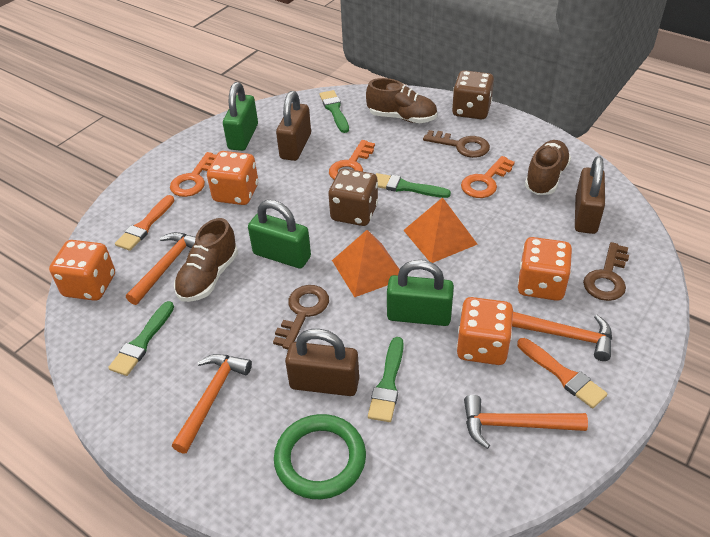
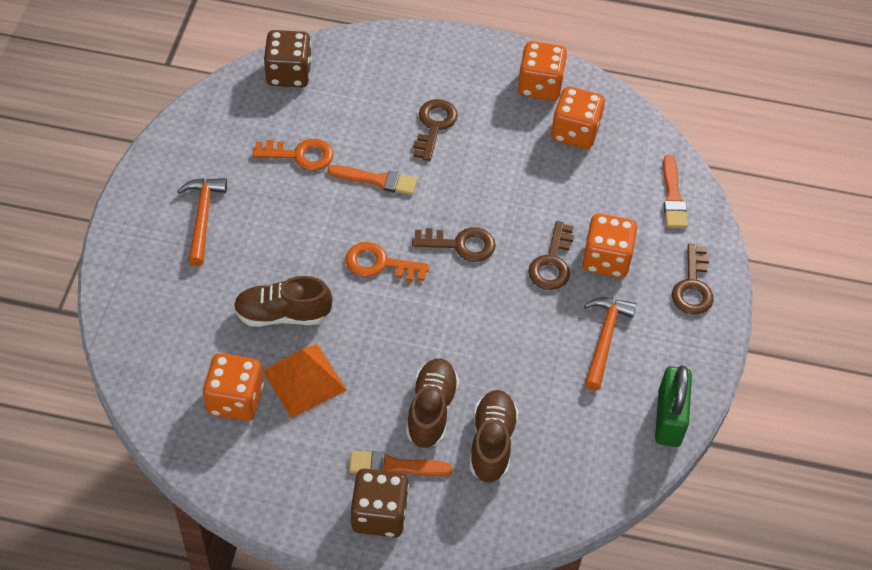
brown key: 3 -> 4
brown padlock: 3 -> 0
green brush: 4 -> 0
green padlock: 3 -> 1
green ring: 1 -> 0
orange brush: 2 -> 3
orange hammer: 4 -> 2
orange key: 3 -> 2
orange pyramid: 2 -> 1

